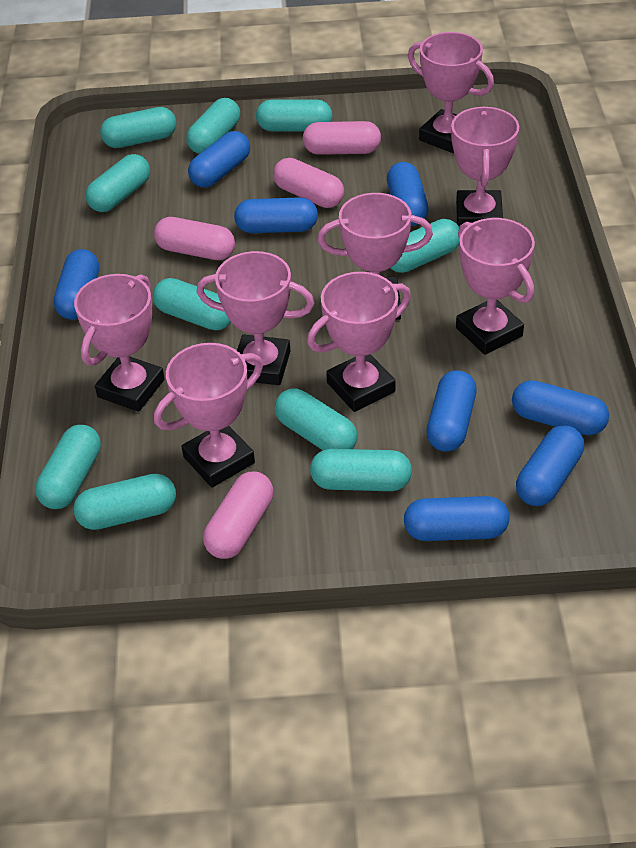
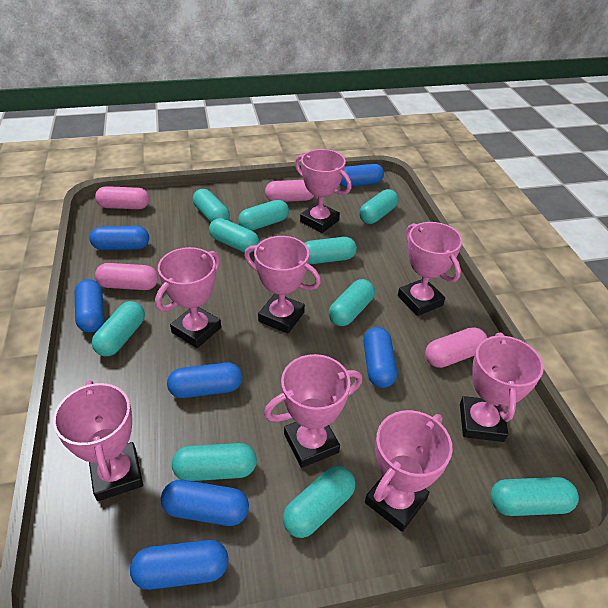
blue capsule: 8 -> 7

